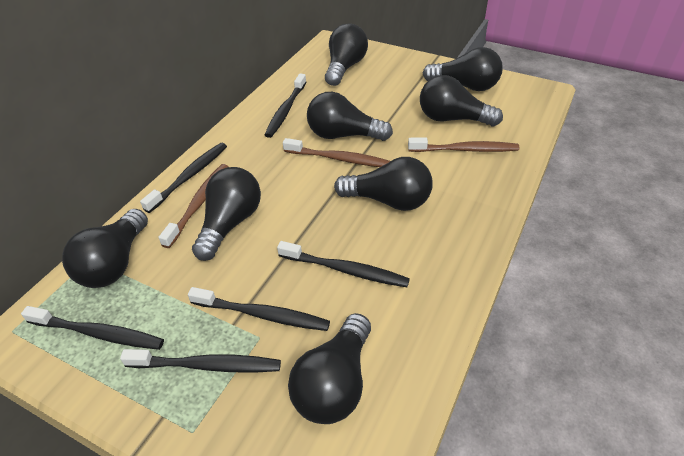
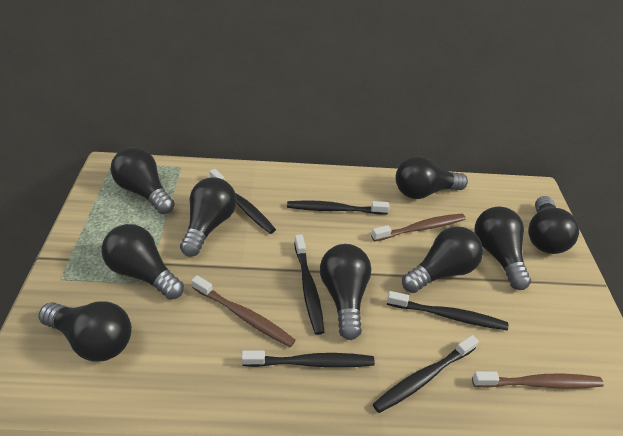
black light bulb: 8 -> 9

